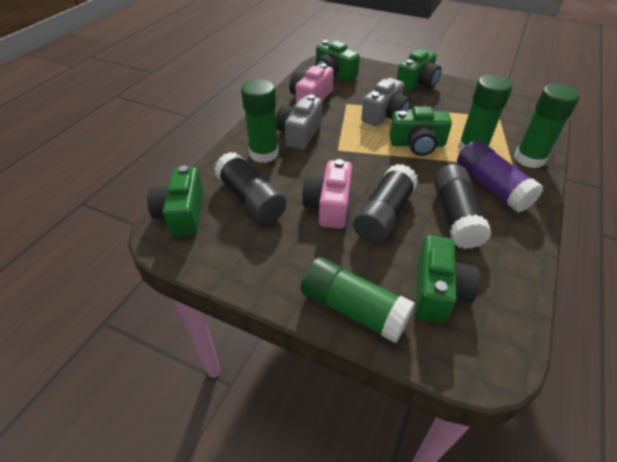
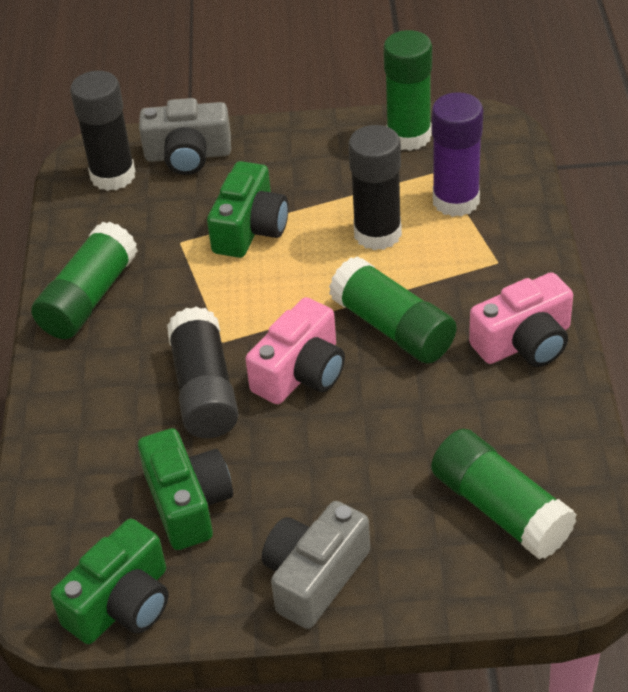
green camera: 5 -> 3

